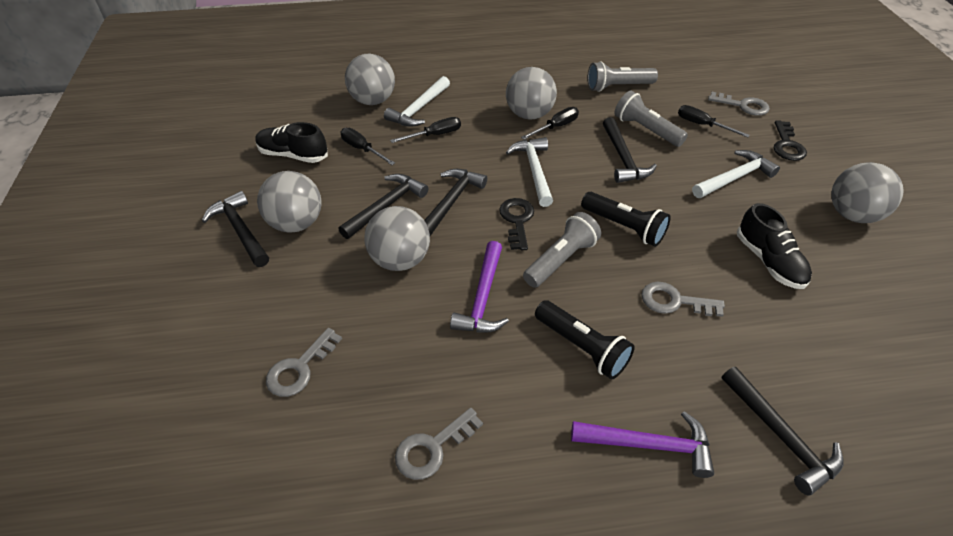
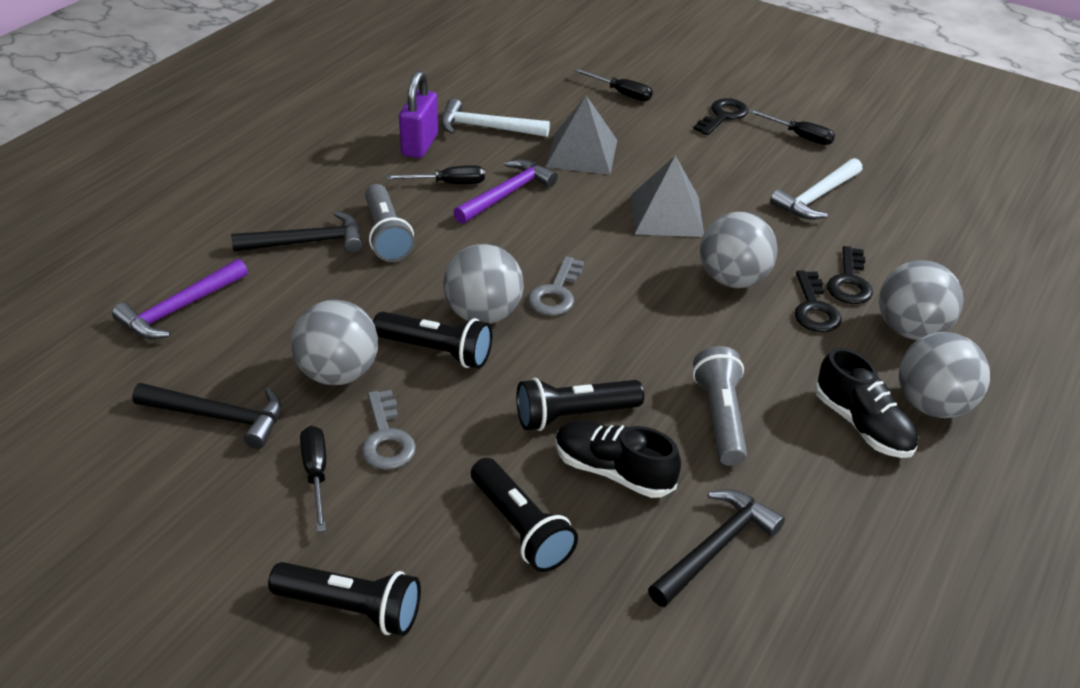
black flashlight: 2 -> 4
black hammer: 5 -> 3
black key: 2 -> 3
grey flashlight: 3 -> 2
grey key: 4 -> 2
grey pyramid: 0 -> 2
purple padlock: 0 -> 1
white hammer: 3 -> 2

